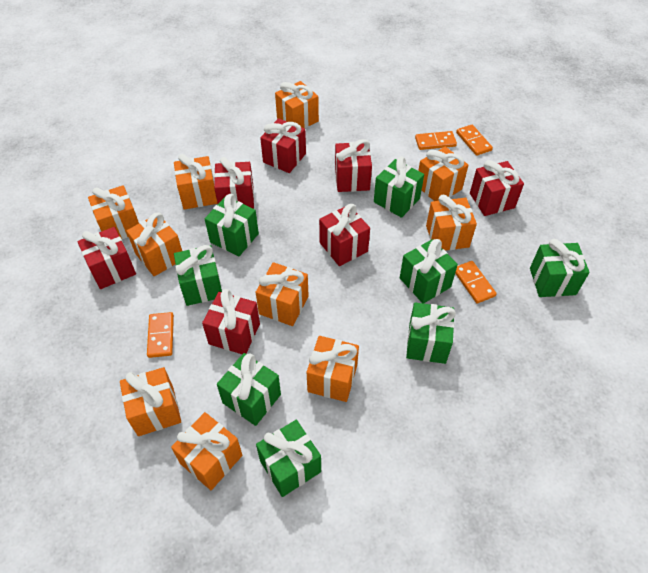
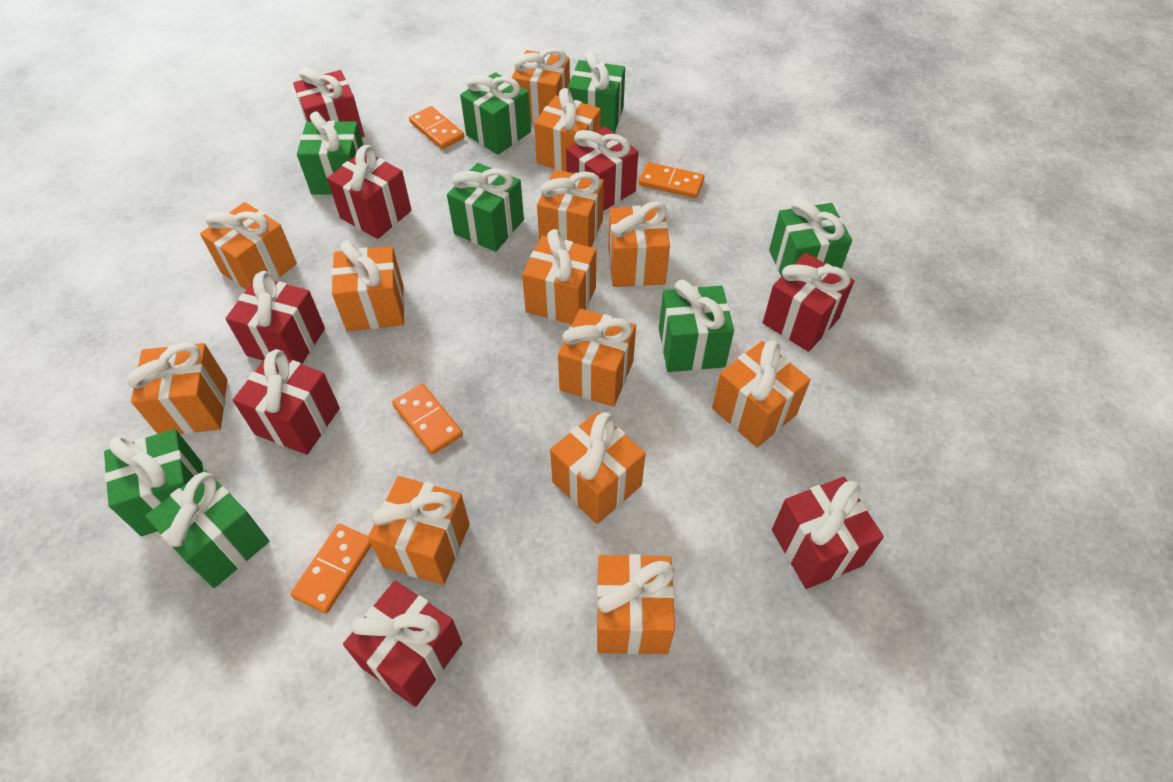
orange gift: 10 -> 13
red gift: 7 -> 8

